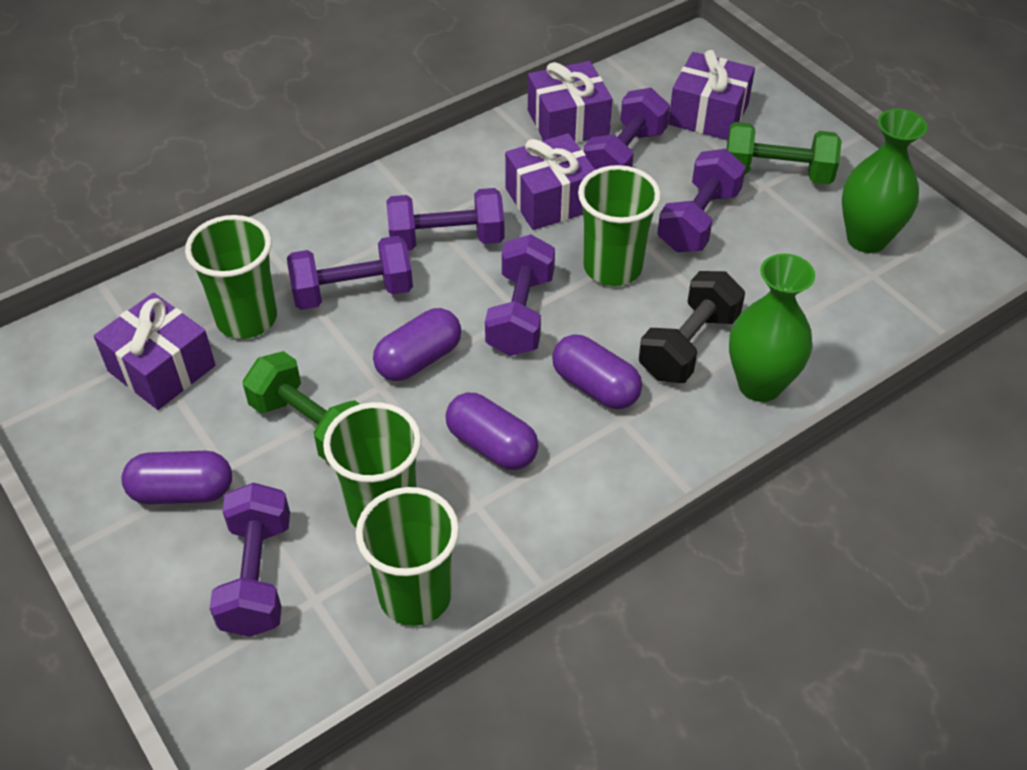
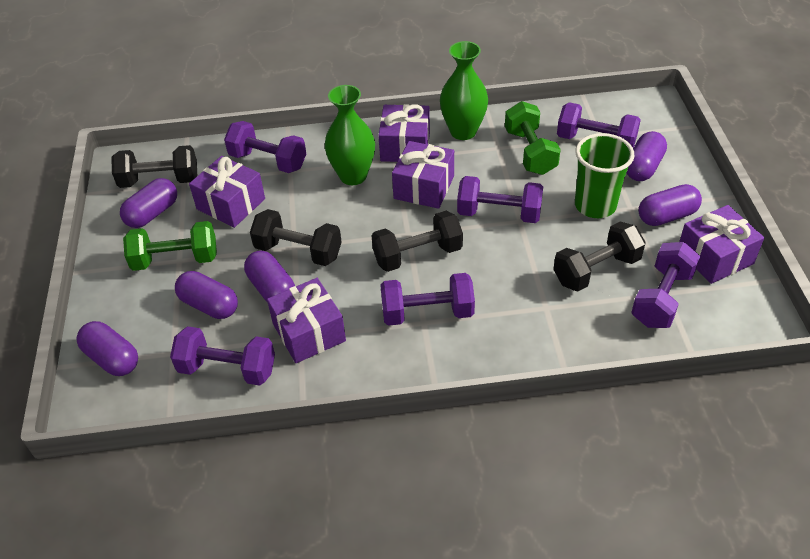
black dumbbell: 1 -> 4
green cup: 4 -> 1
purple capsule: 4 -> 6
purple gift: 4 -> 5

